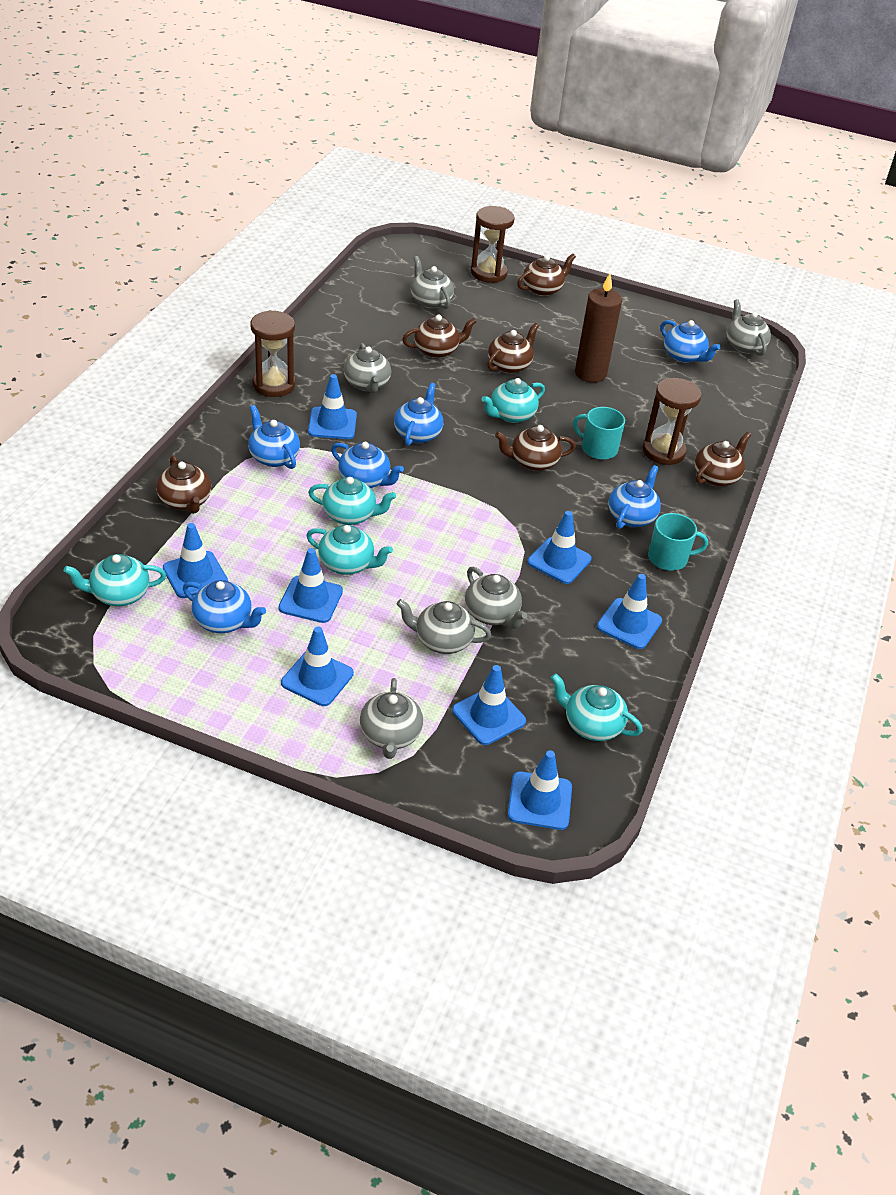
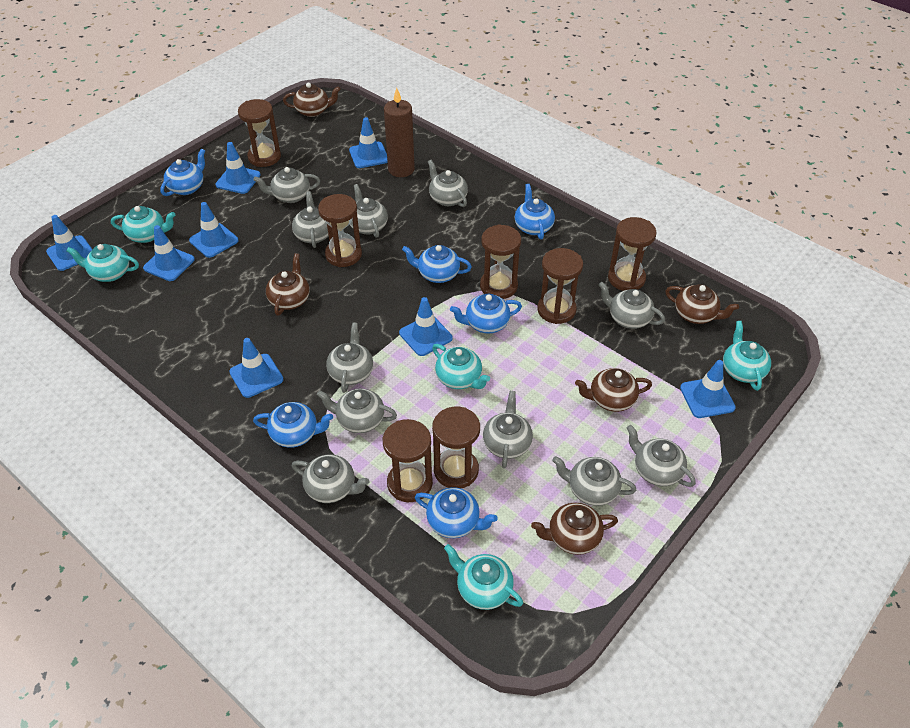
brown hourglass: 3 -> 7
brown teapot: 6 -> 5
grey teapot: 6 -> 11
turquoise mug: 2 -> 0

